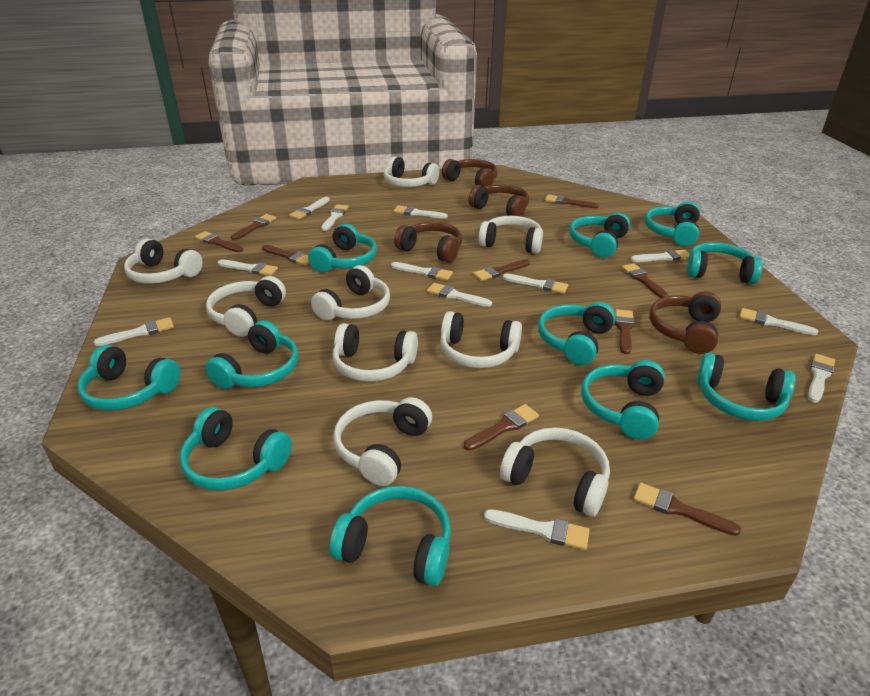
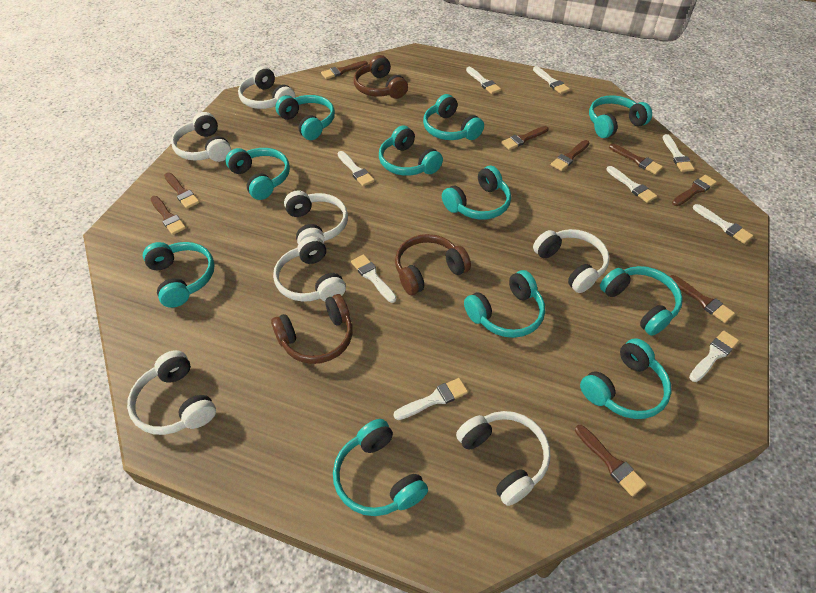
brown headphones: 4 -> 3
white brush: 12 -> 9
white headphones: 9 -> 7

